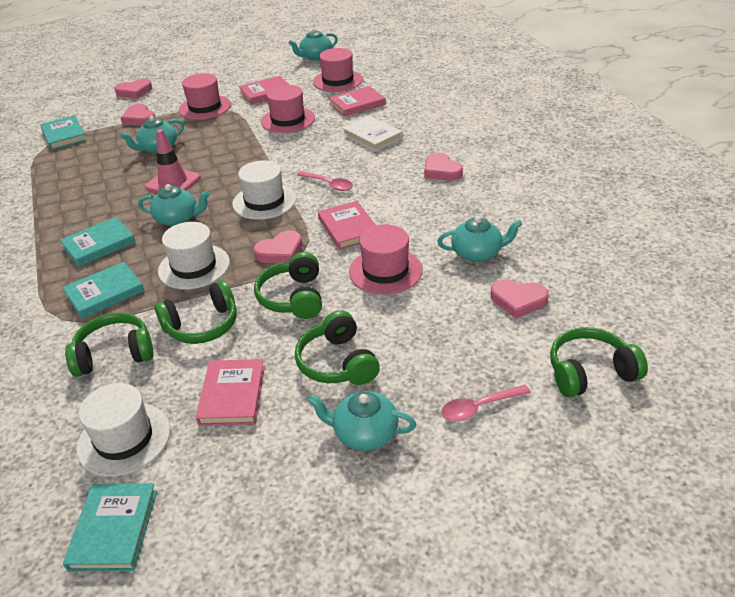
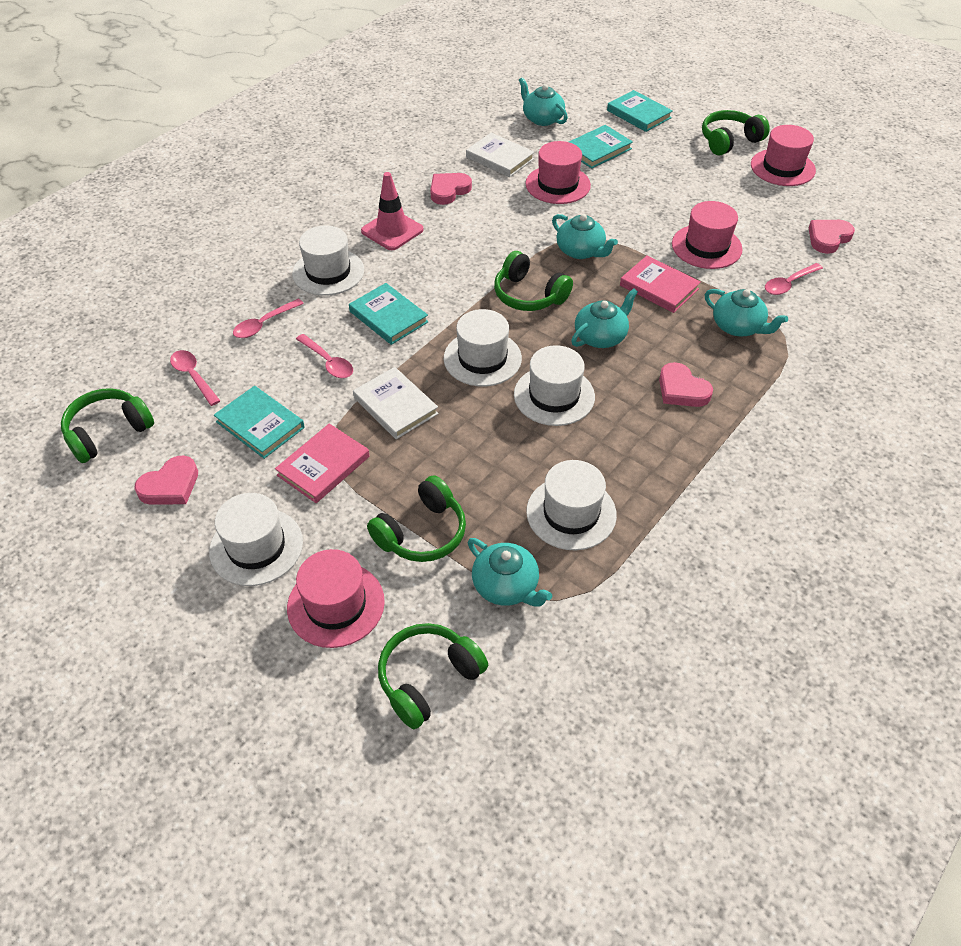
pink book: 4 -> 2
pink heart: 5 -> 4
pink spoon: 2 -> 4
white book: 1 -> 2
white hat: 3 -> 5

